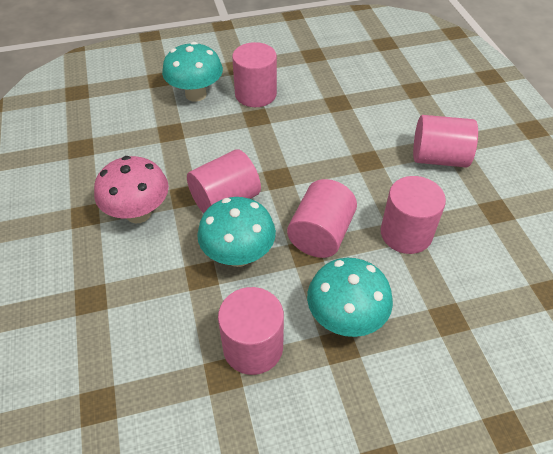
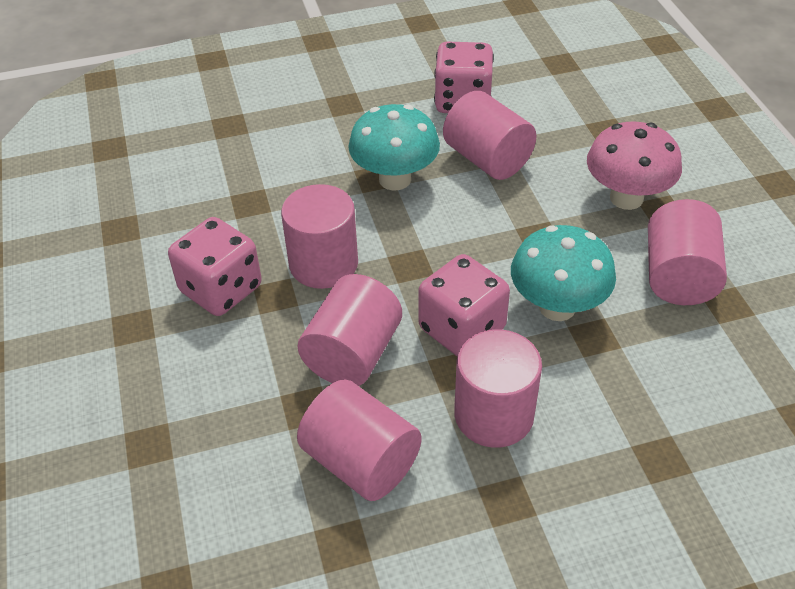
pink dice: 0 -> 3
turquoise mushroom: 3 -> 2

